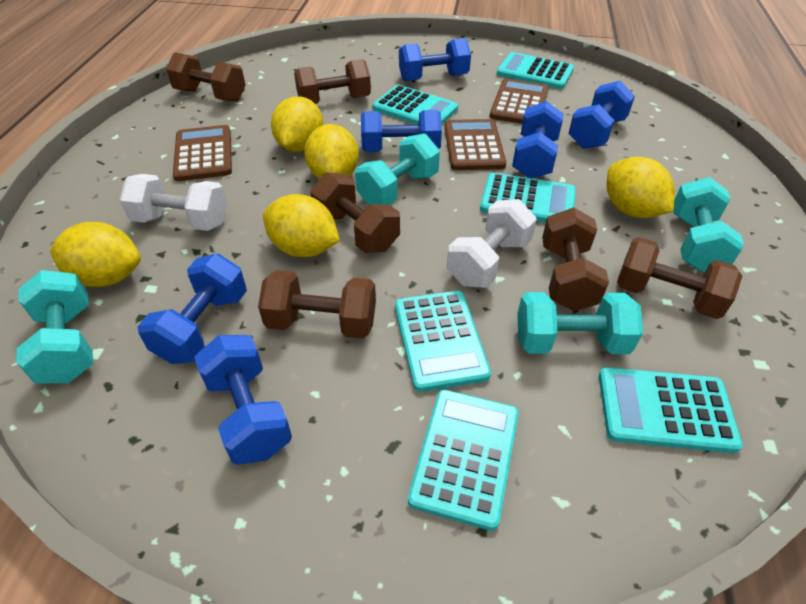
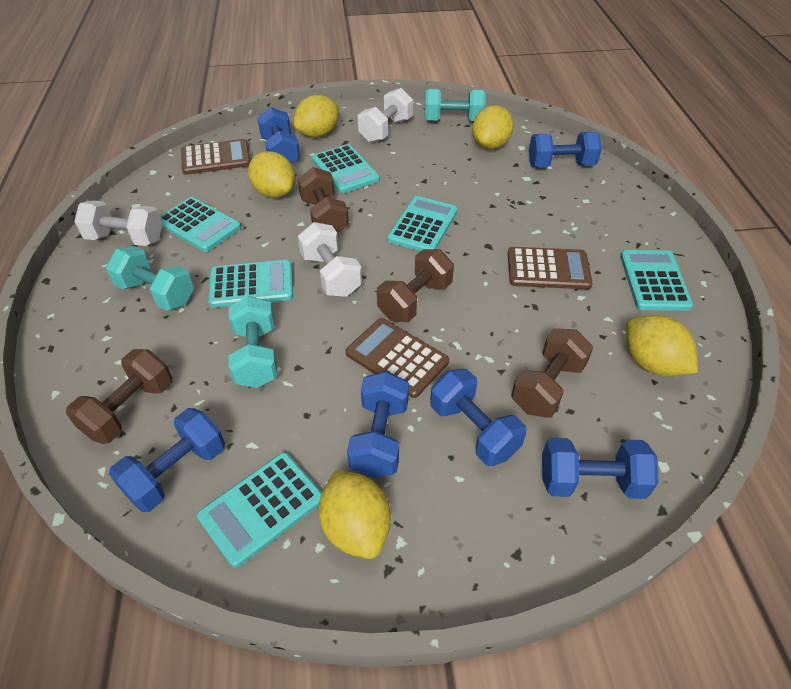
brown dumbbell: 6 -> 4
turquoise dumbbell: 4 -> 3
white dumbbell: 2 -> 3

